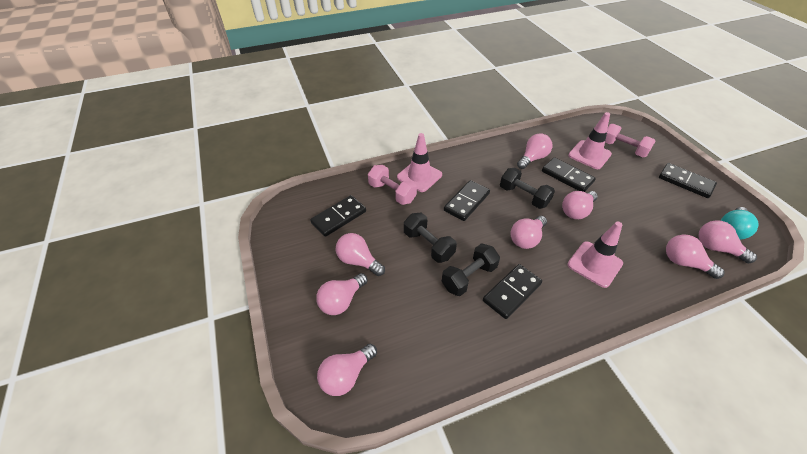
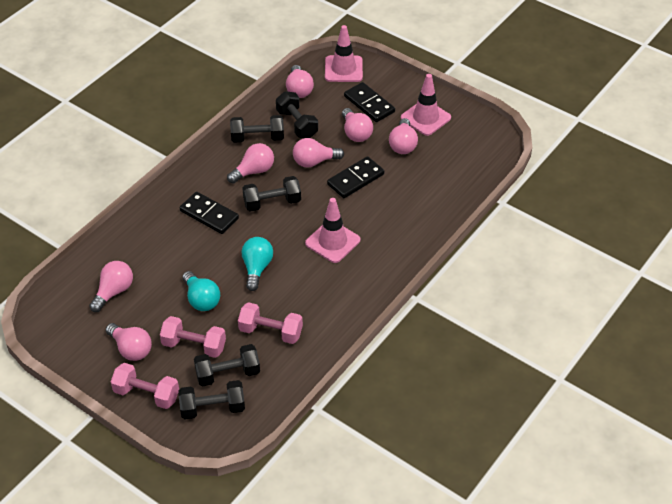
black domino: 5 -> 3
black dumbbell: 3 -> 5
pink dumbbell: 2 -> 3
pink light bulb: 8 -> 7
turquoise light bulb: 1 -> 2

